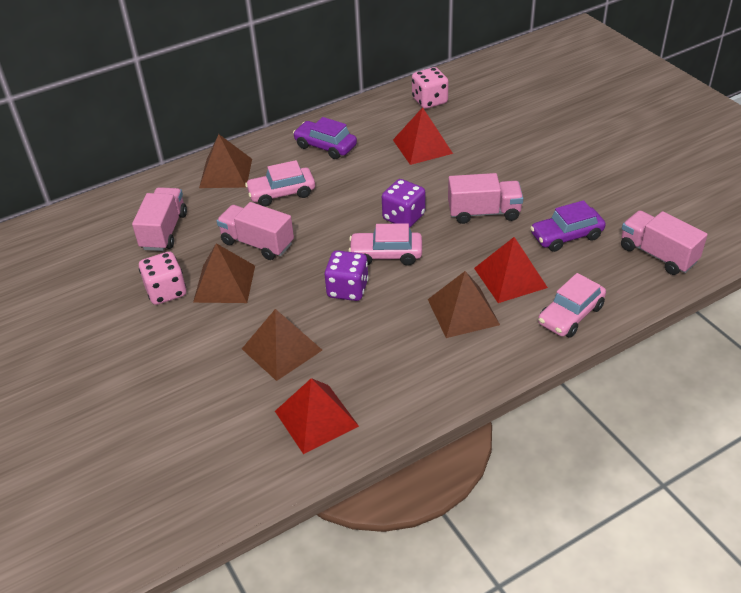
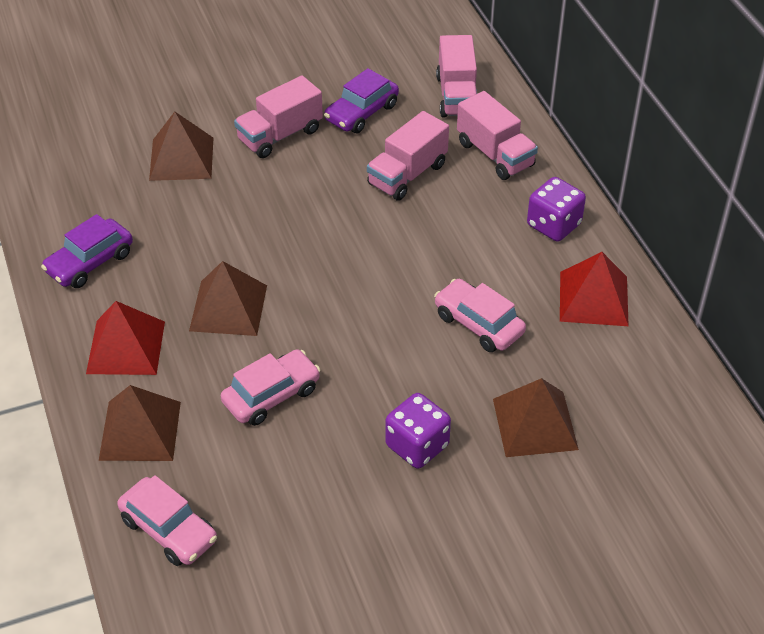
pink dice: 2 -> 0
red pyramid: 3 -> 2

